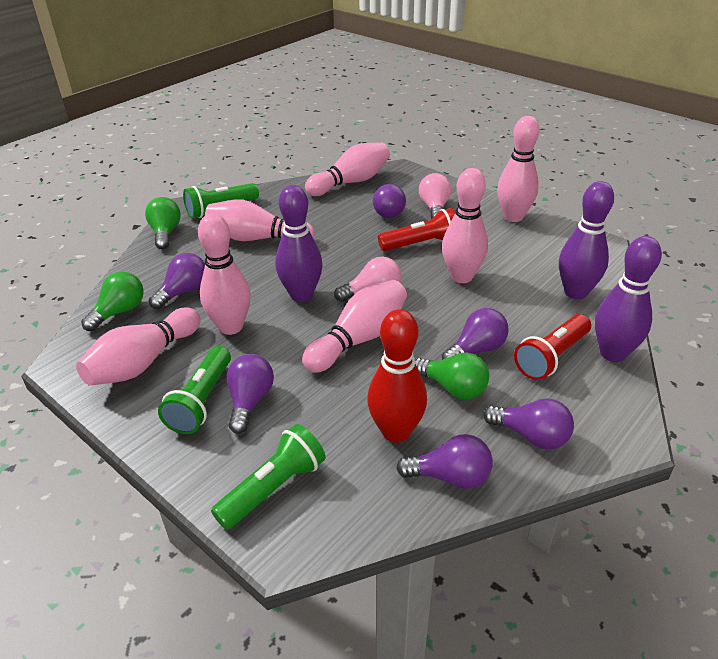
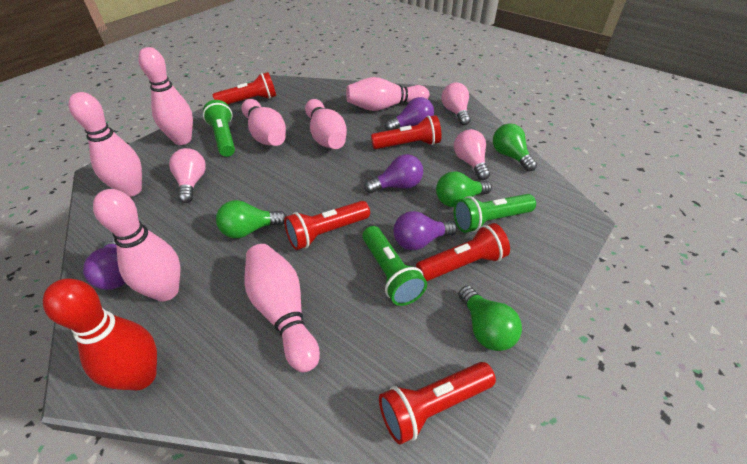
green light bulb: 3 -> 4
pink light bulb: 2 -> 3
purple bowling pin: 3 -> 0
purple light bulb: 6 -> 4
red flashlight: 2 -> 5

